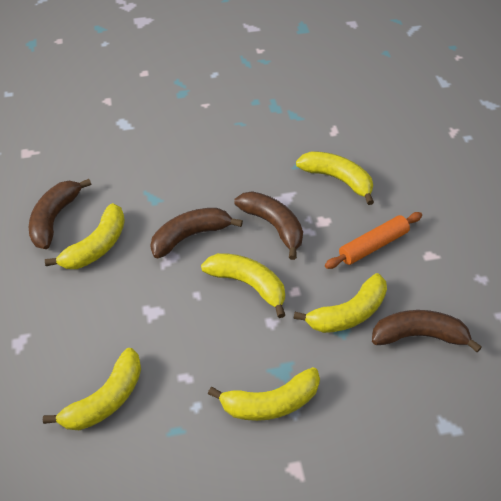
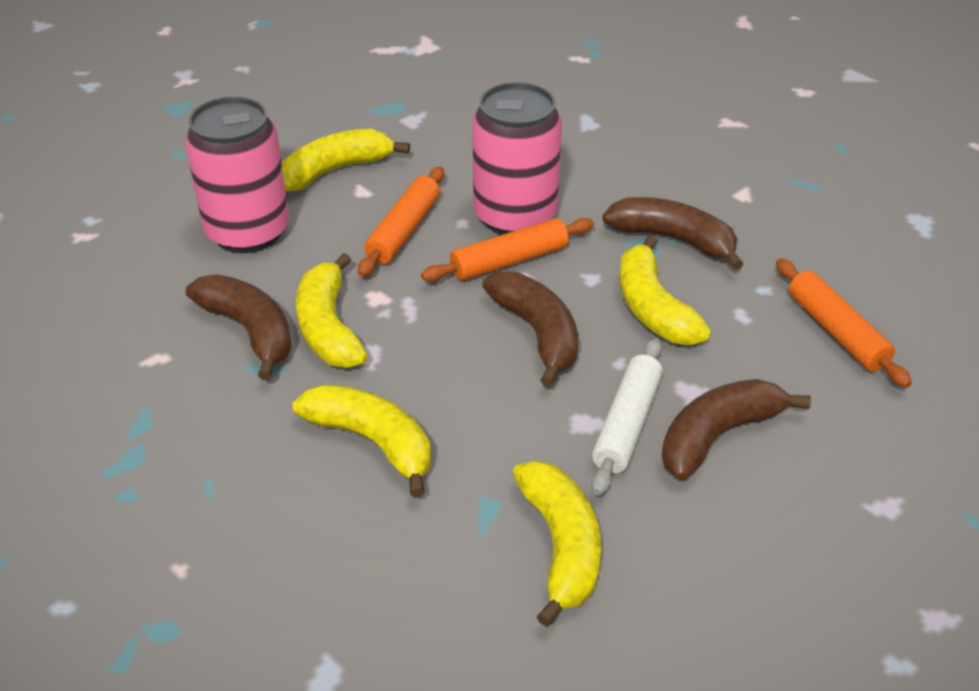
orange rolling pin: 1 -> 3
pink can: 0 -> 2
white rolling pin: 0 -> 1
yellow banana: 6 -> 5

